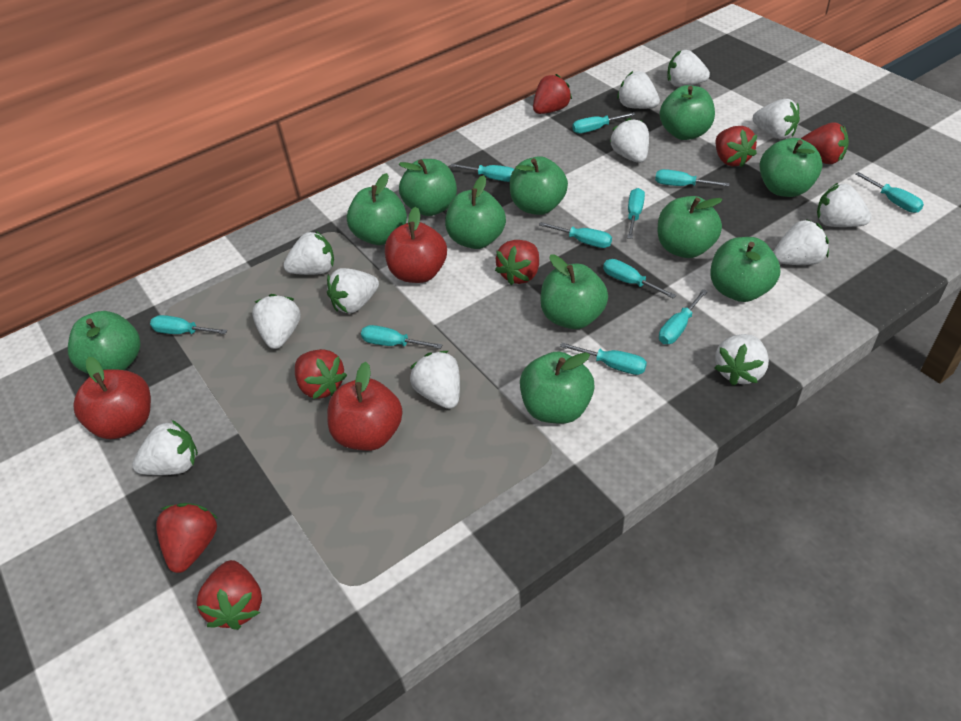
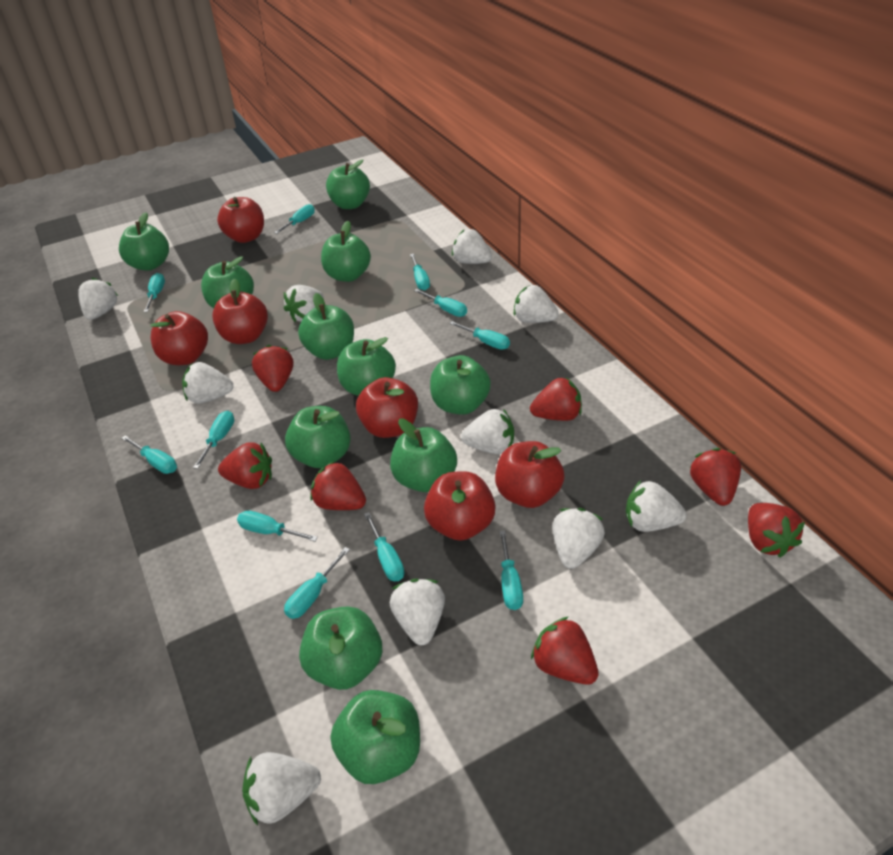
red apple: 3 -> 6
white strawberry: 12 -> 10

